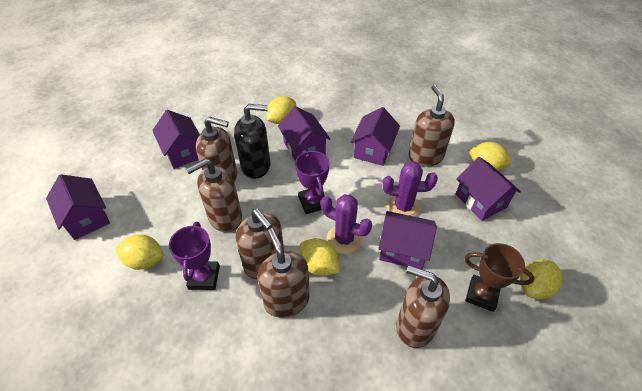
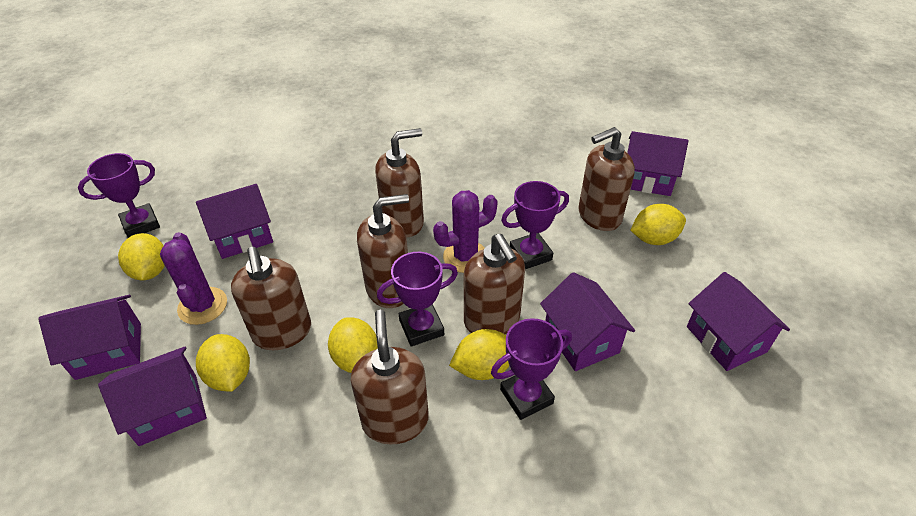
black soap dispenser: 1 -> 0
brown trophy: 1 -> 0
purple trophy: 2 -> 4

